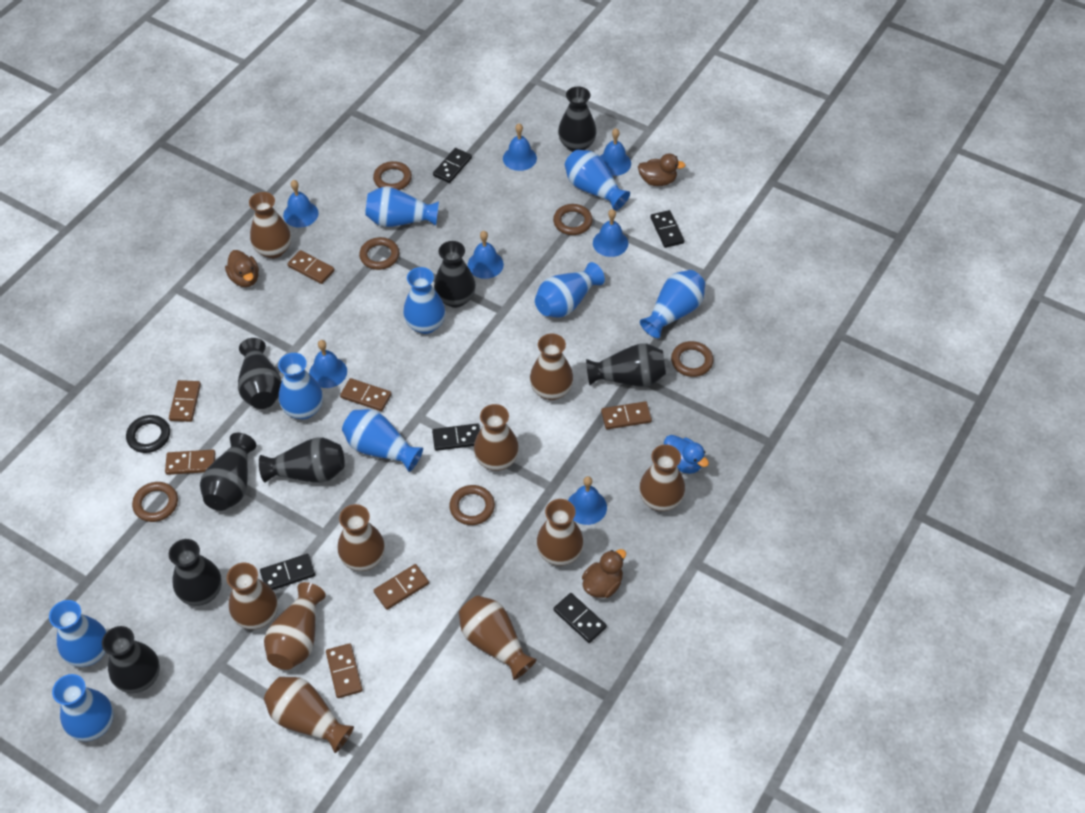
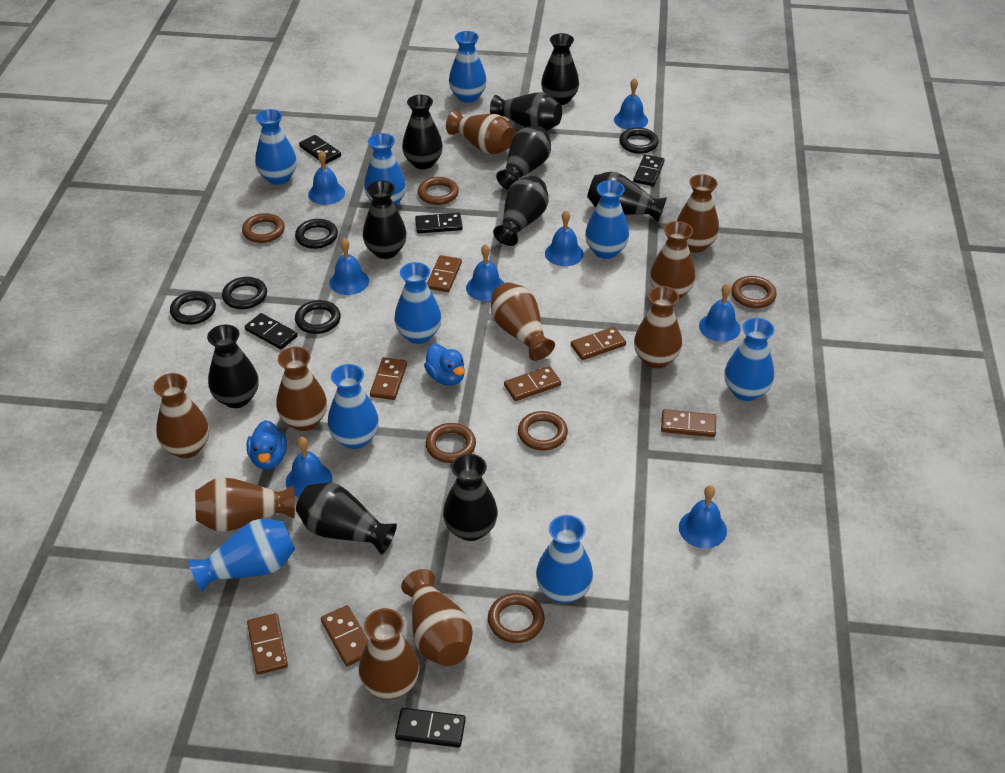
black ring: 1 -> 5
black vase: 8 -> 10
blue bell: 7 -> 8
blue duck: 1 -> 2
brown duck: 3 -> 0

